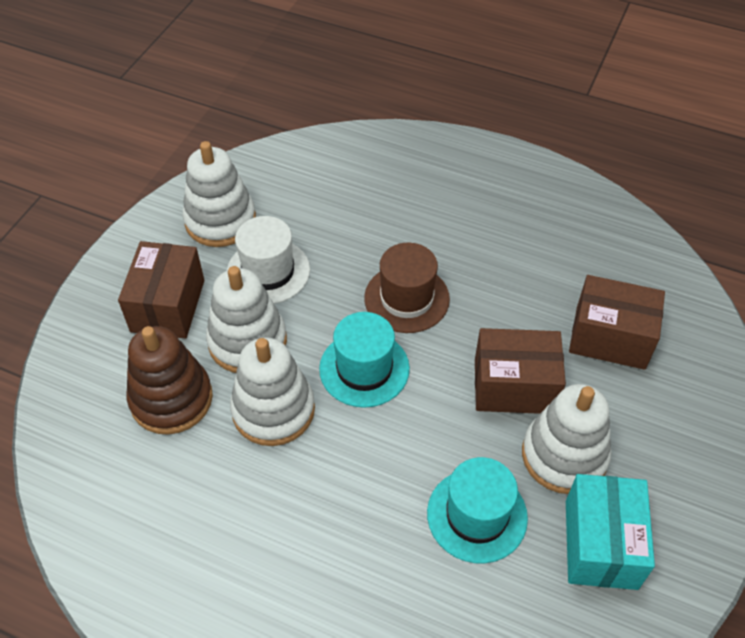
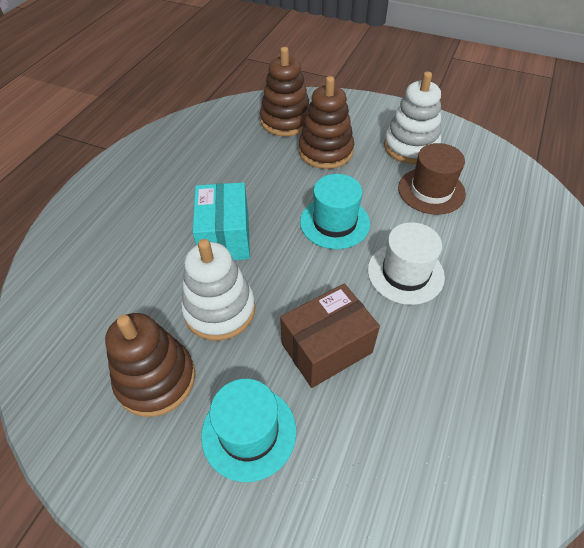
brown box: 3 -> 1
brown stacking toy: 1 -> 3
white stacking toy: 4 -> 2

